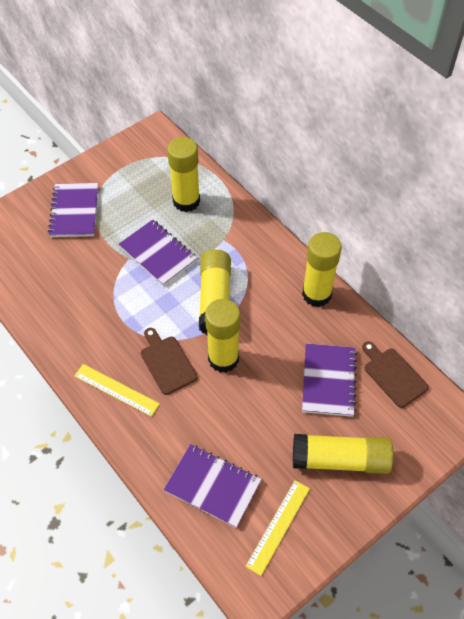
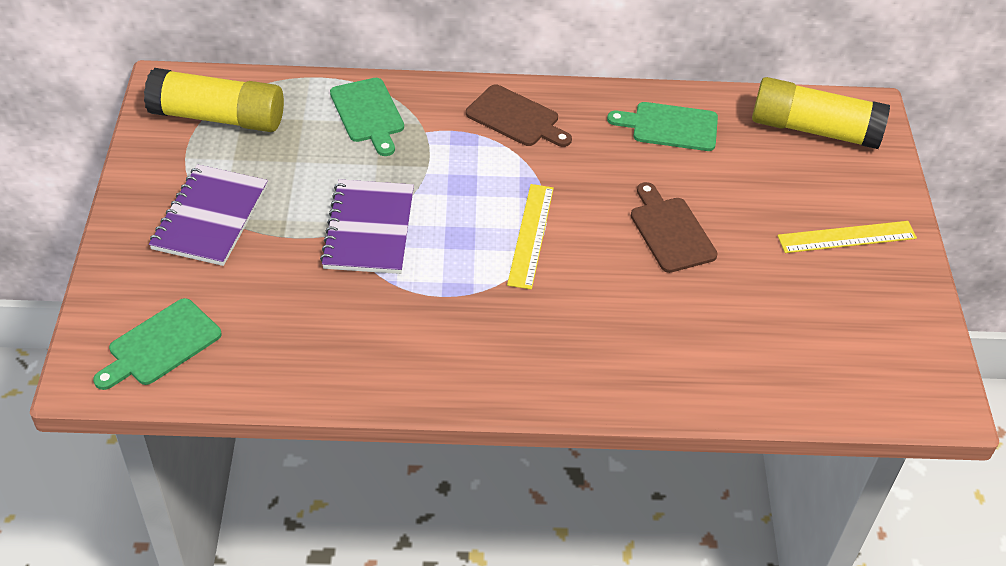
green cutting board: 0 -> 3
purple notebook: 4 -> 2
yellow glue stick: 5 -> 2

